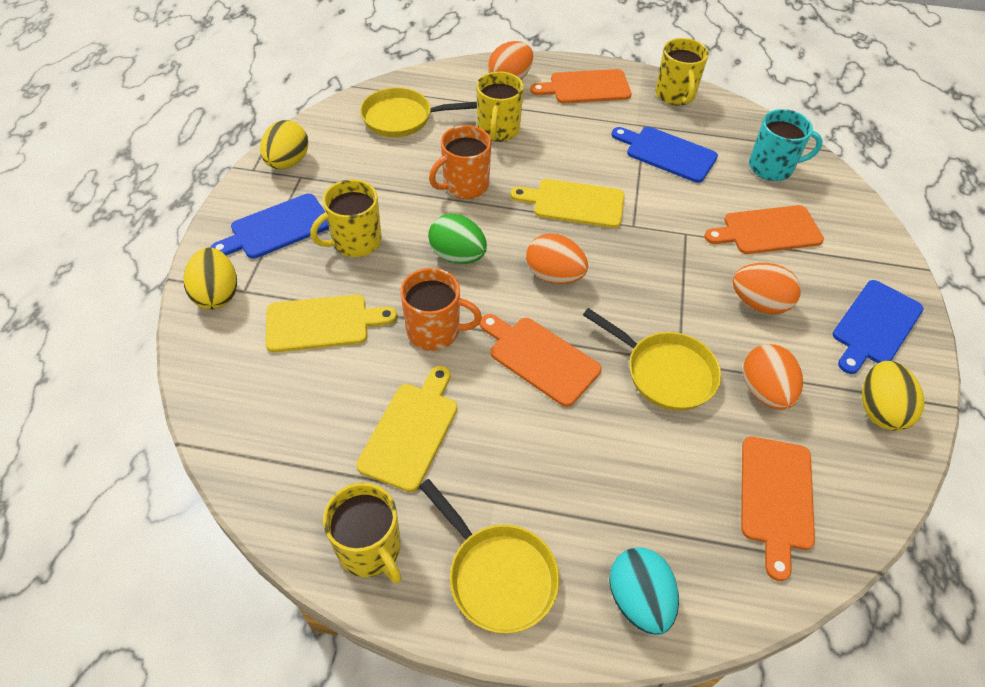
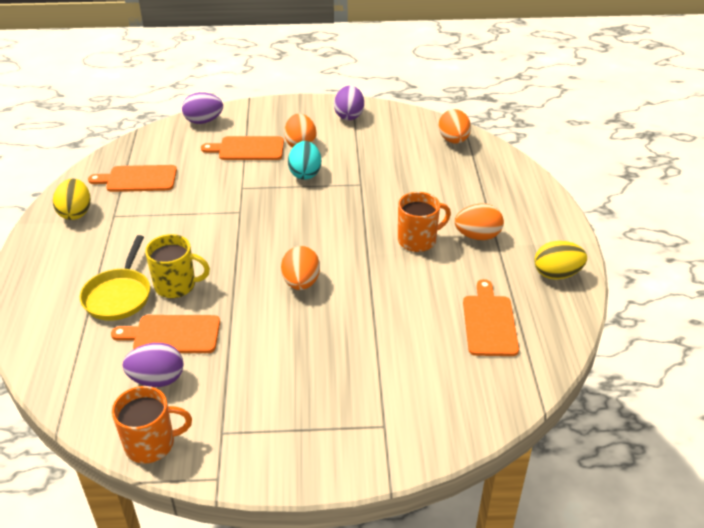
blue cutting board: 3 -> 0
green egg: 1 -> 0
purple egg: 0 -> 3
turquoise mug: 1 -> 0
yellow cutting board: 3 -> 0
yellow egg: 3 -> 2
yellow mug: 4 -> 1
yellow pan: 3 -> 1

